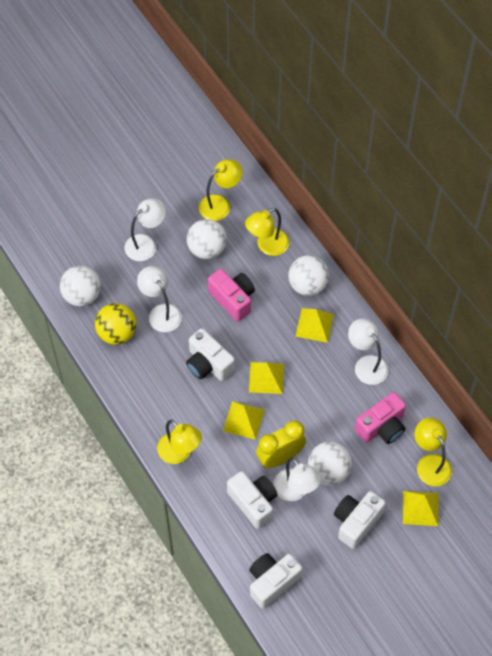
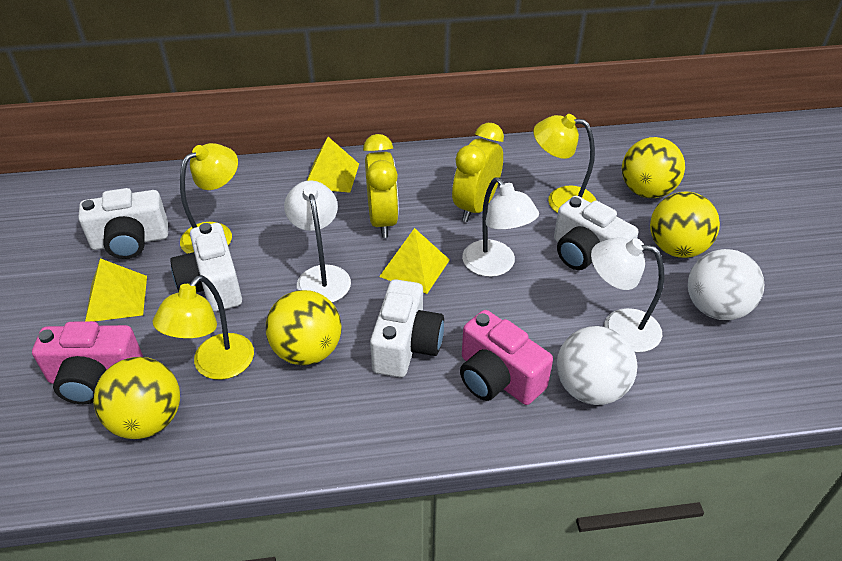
white ball: 4 -> 2
white lamp: 4 -> 3
yellow ball: 1 -> 4
yellow clock: 1 -> 2
yellow lamp: 4 -> 3
yellow pyramid: 4 -> 3

